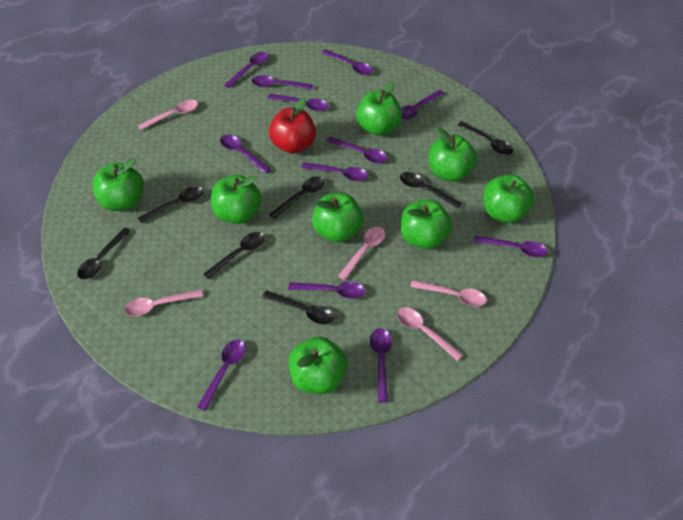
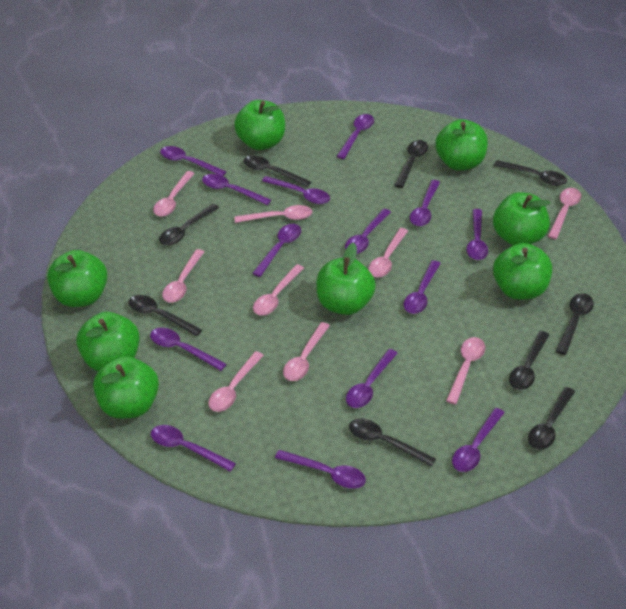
black spoon: 7 -> 9
pink spoon: 5 -> 9
purple spoon: 12 -> 14
red apple: 1 -> 0

